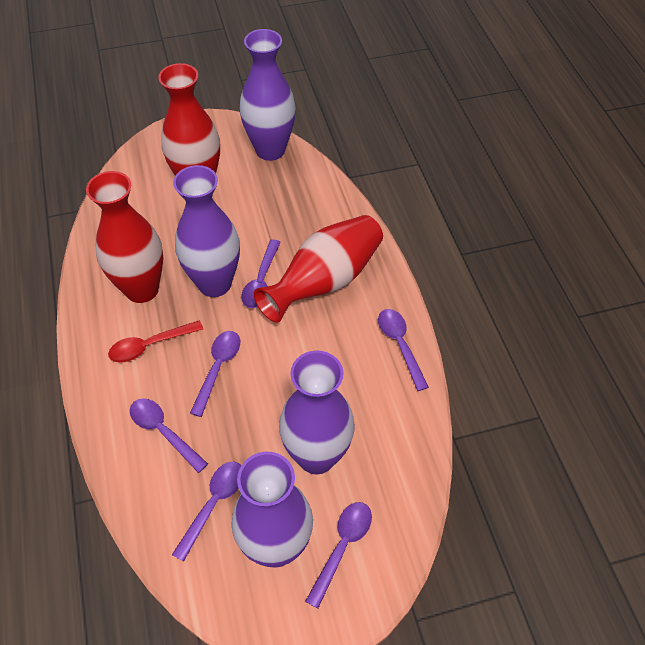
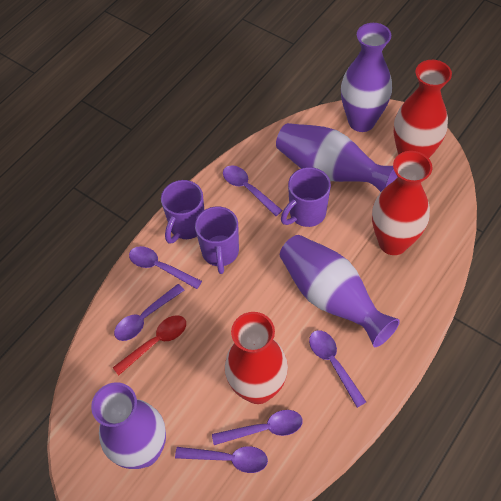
purple mug: 0 -> 3

